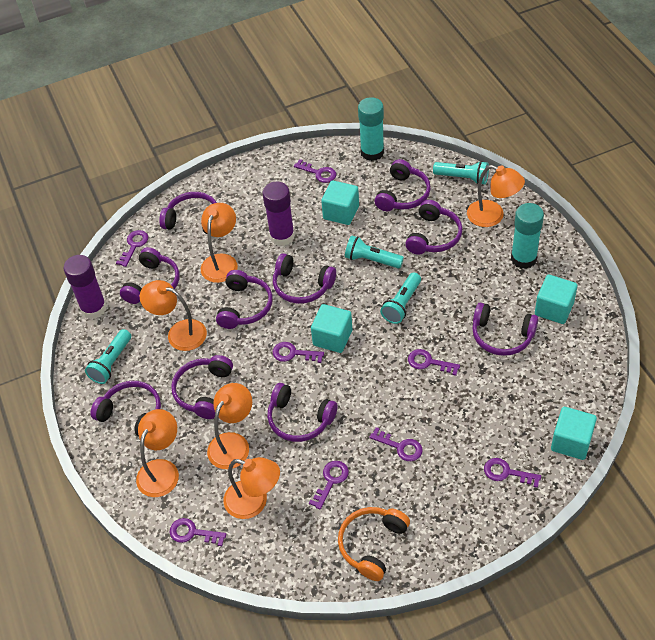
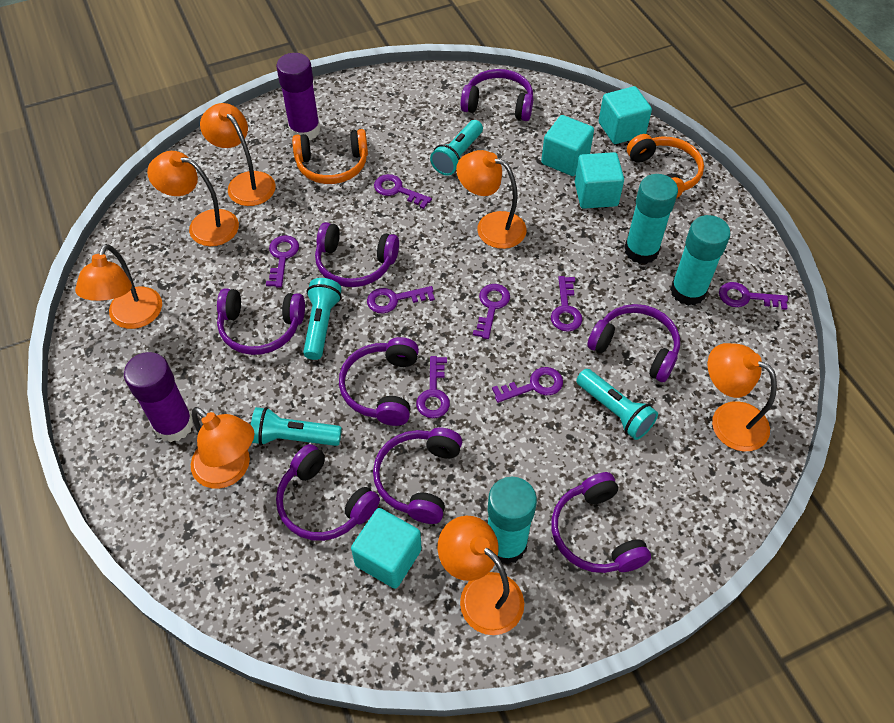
orange headphones: 1 -> 2
orange lamp: 6 -> 7
purple headphones: 10 -> 8
turquoise glue stick: 2 -> 3

